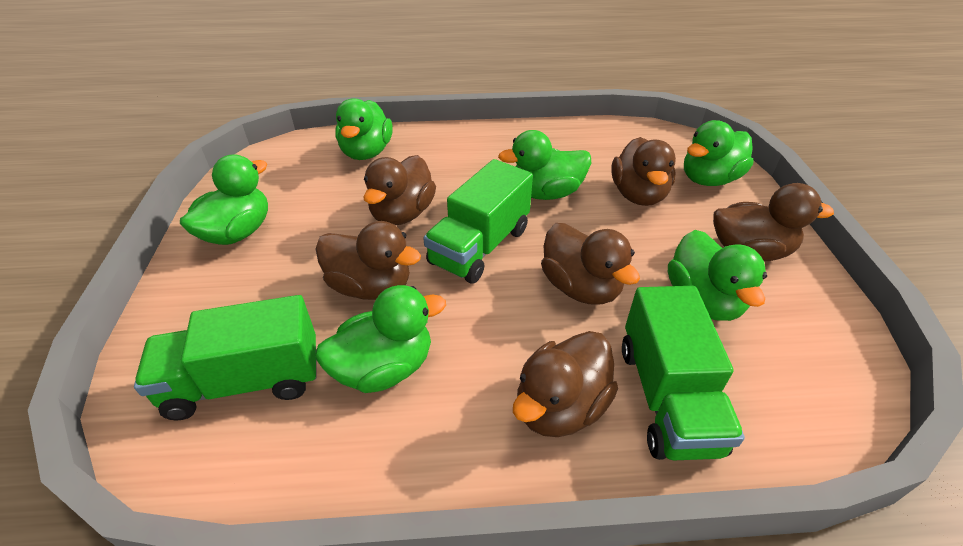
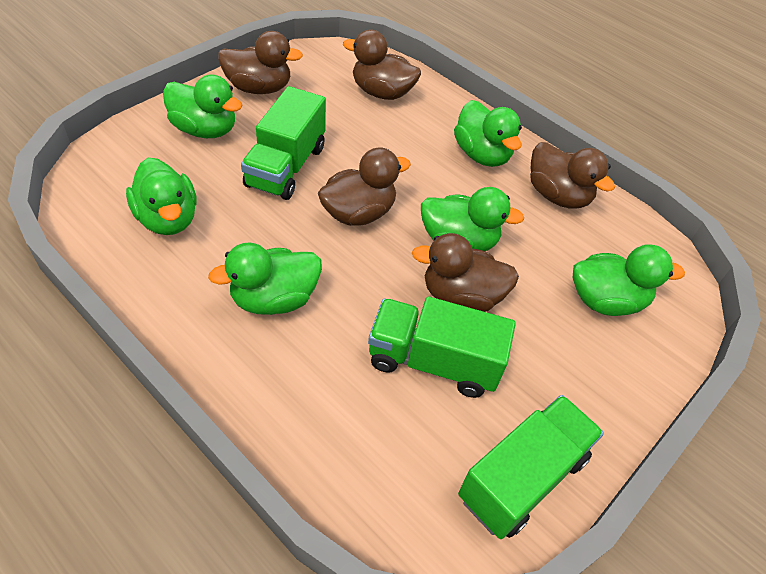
brown duck: 6 -> 5

